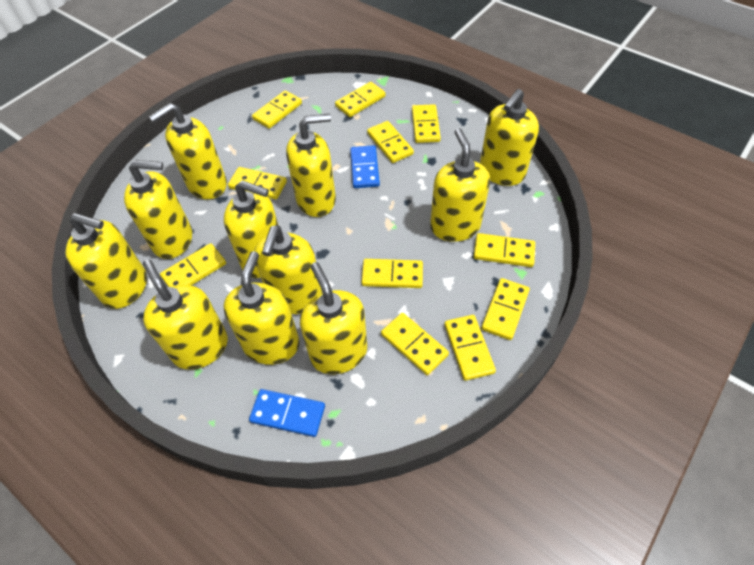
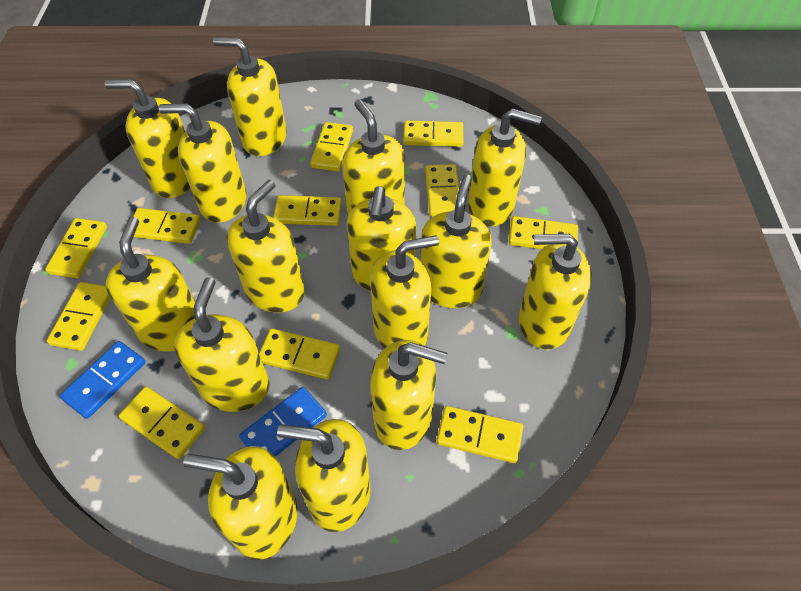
yellow soap dispenser: 11 -> 15

